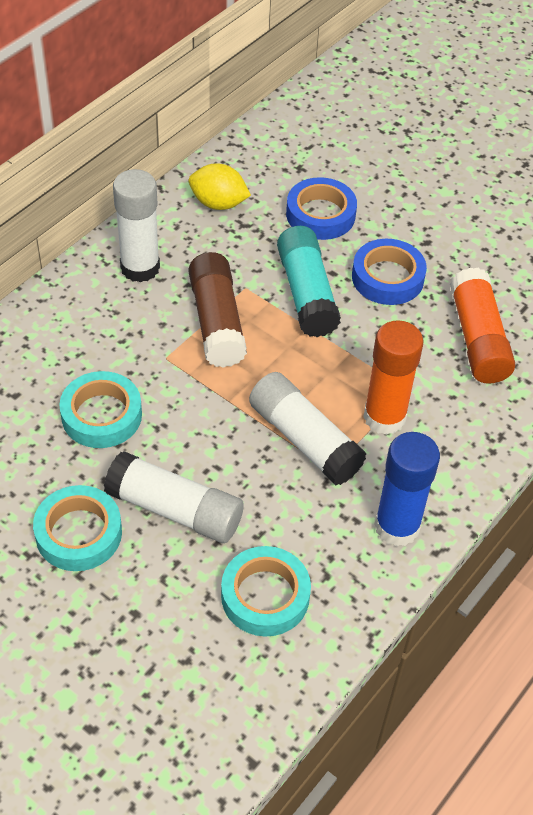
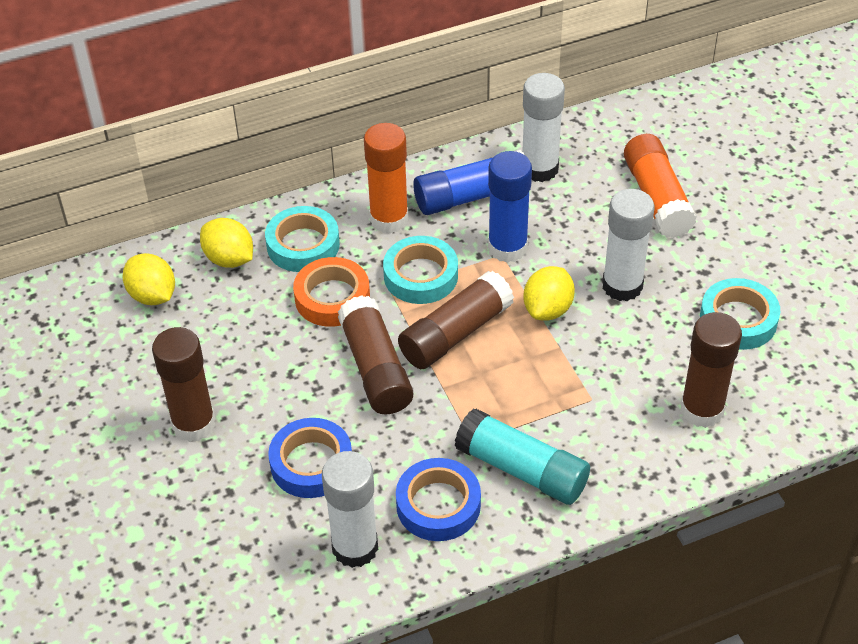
blue glue stick: 1 -> 2
brown glue stick: 1 -> 4
orange tape: 0 -> 1
yellow lemon: 1 -> 3

